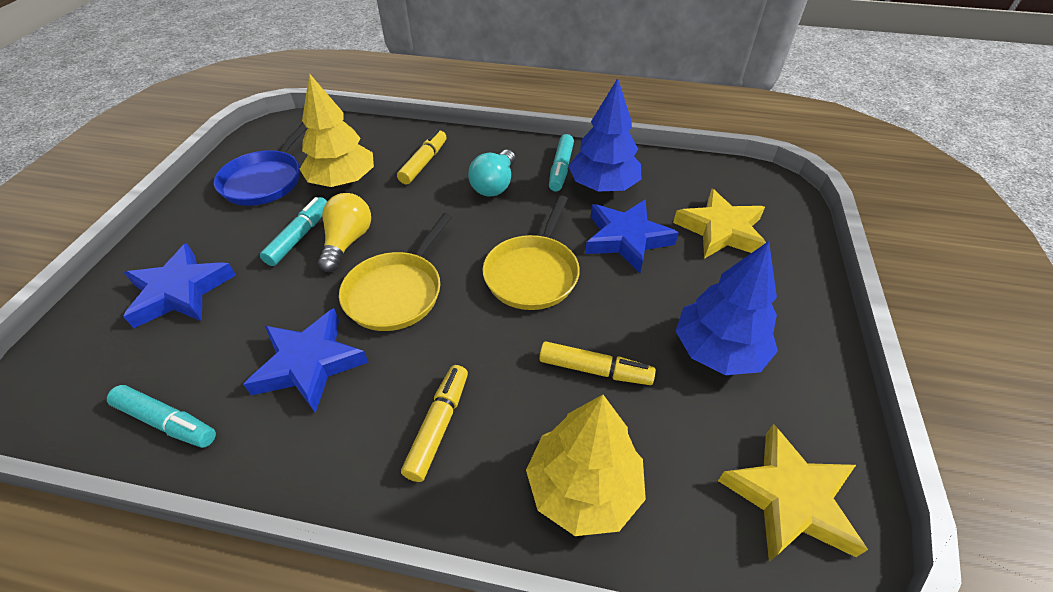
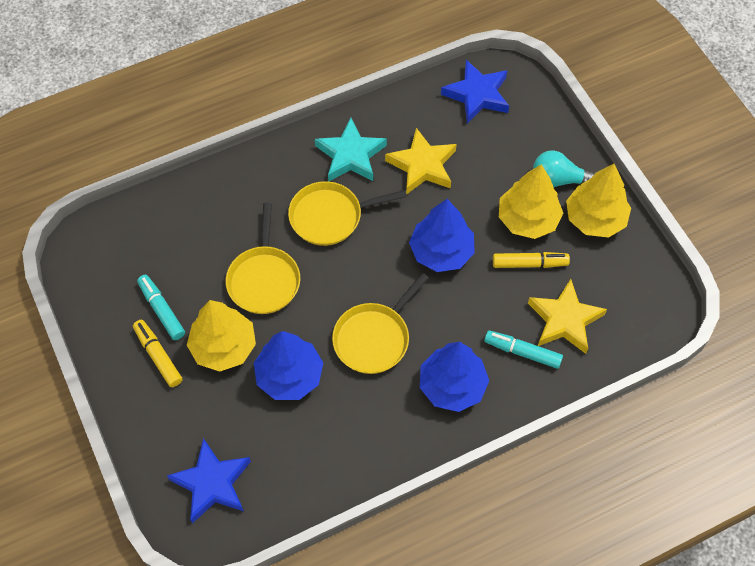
blue pan: 1 -> 0
blue star: 3 -> 2
blue tree: 2 -> 3
turquoise marker: 3 -> 2
turquoise star: 0 -> 1
yellow light bulb: 1 -> 0
yellow marker: 3 -> 2
yellow pan: 2 -> 3
yellow tree: 2 -> 3

